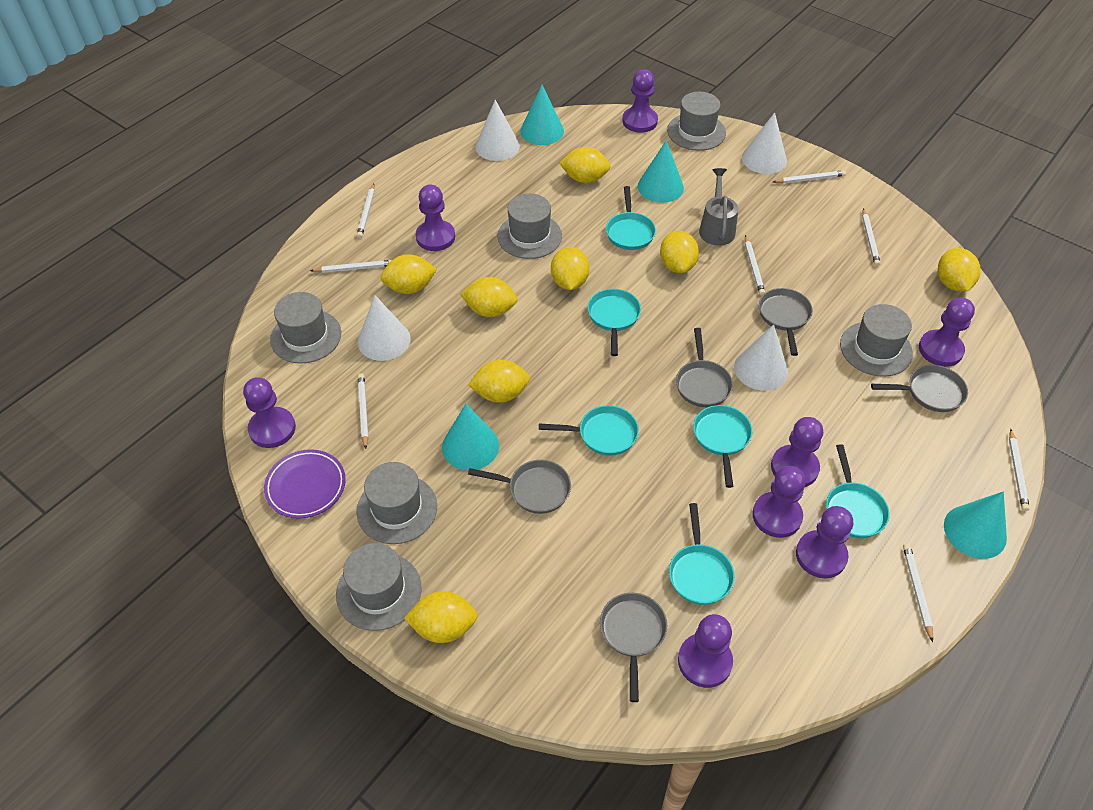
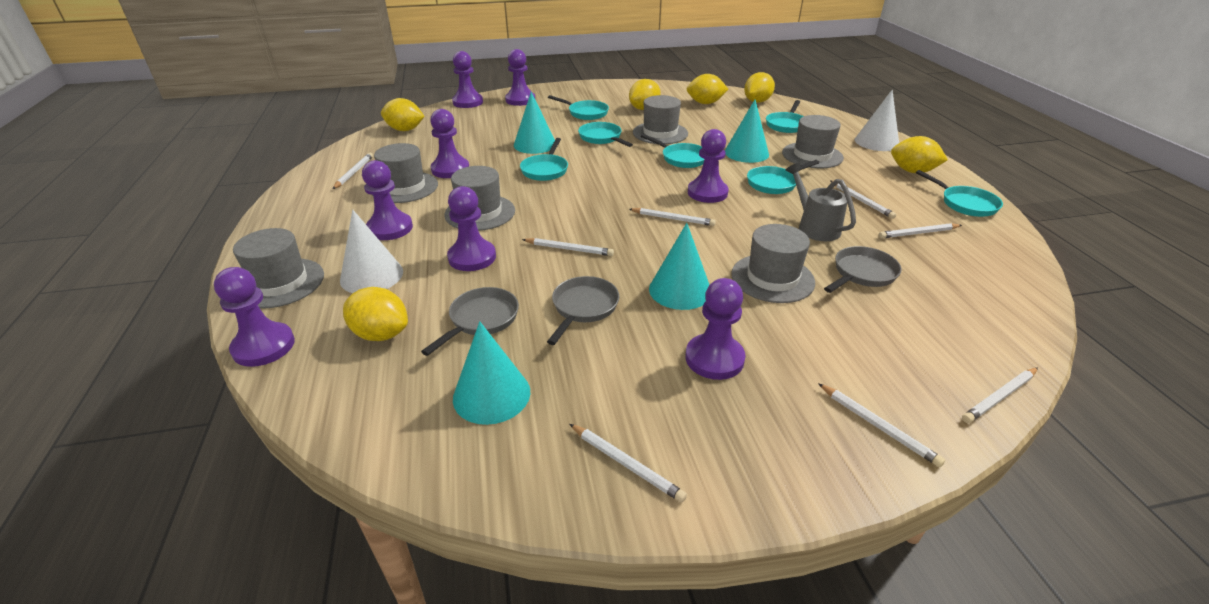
grey pan: 5 -> 3
purple plate: 1 -> 0
turquoise pan: 6 -> 7
white cone: 4 -> 2
yellow lemon: 8 -> 6

